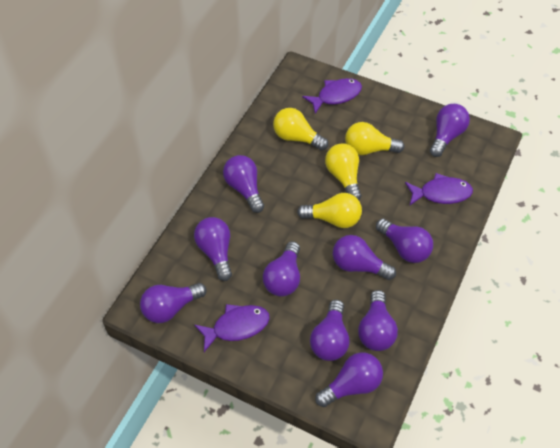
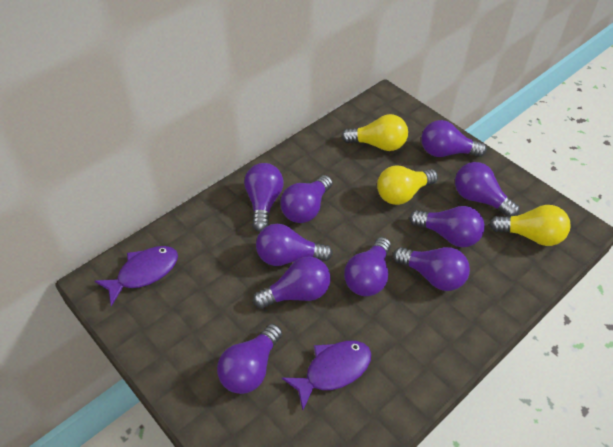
purple fish: 3 -> 2
yellow light bulb: 4 -> 3

